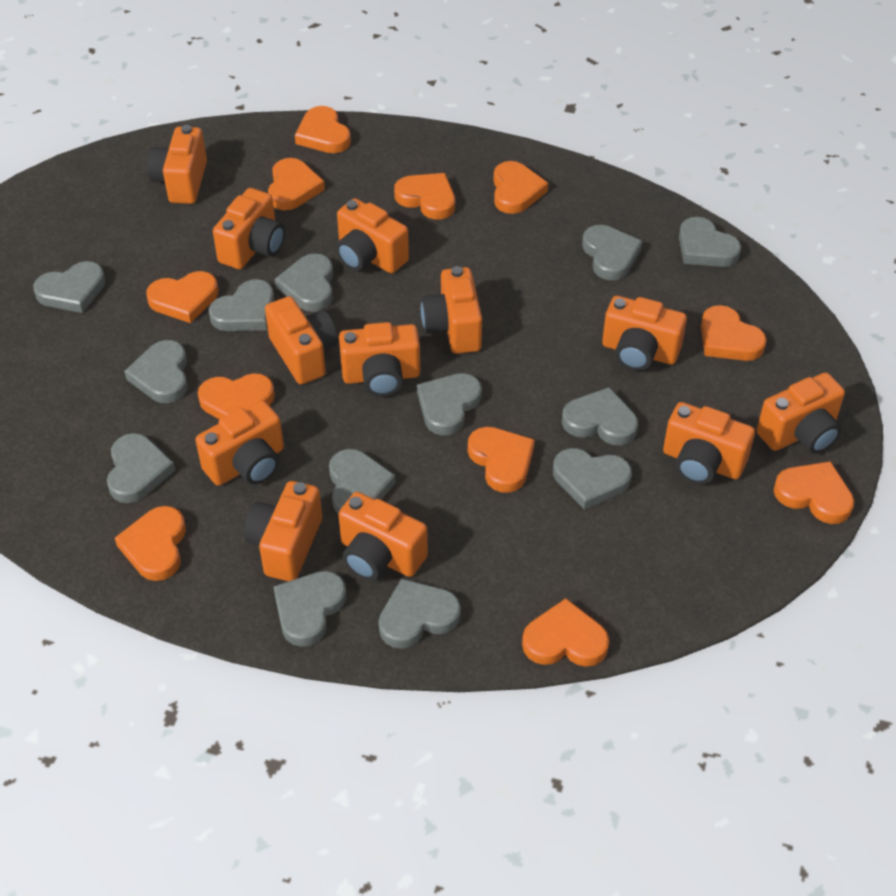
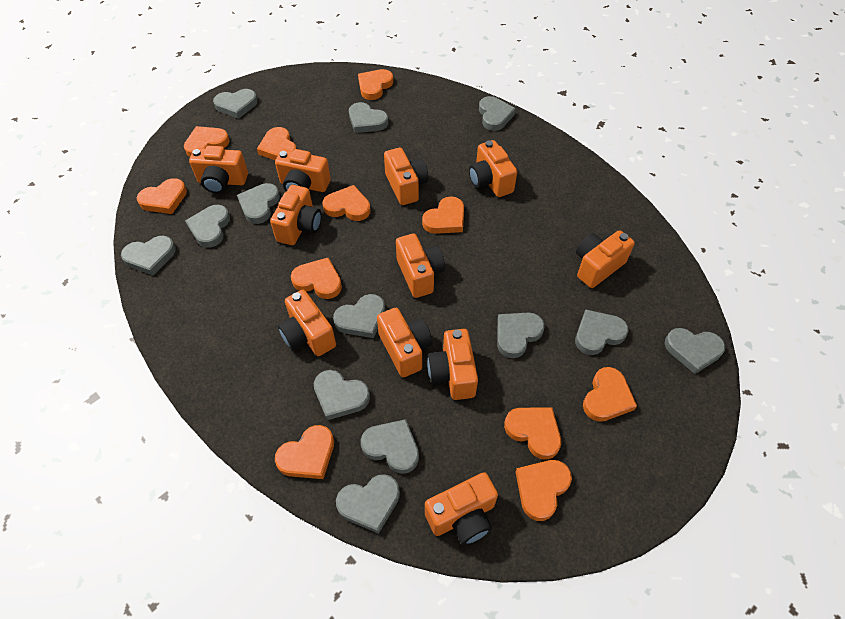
orange camera: 12 -> 11

